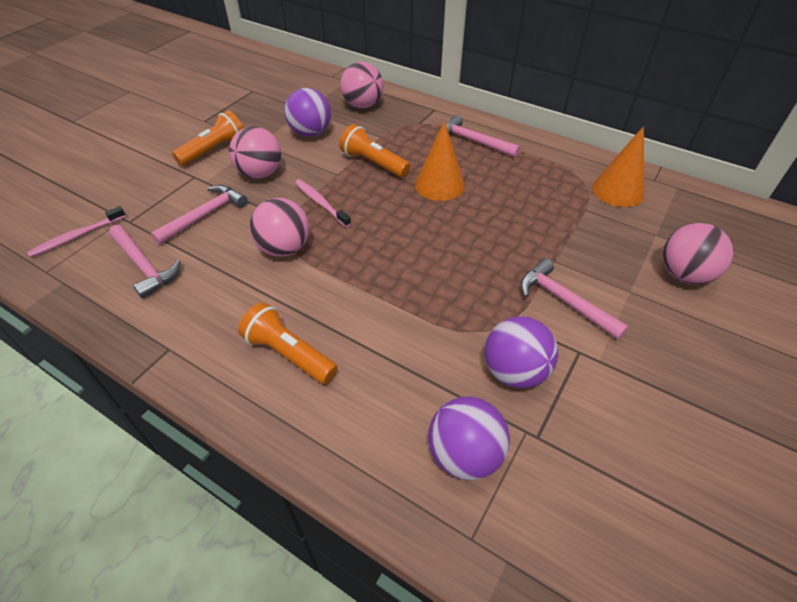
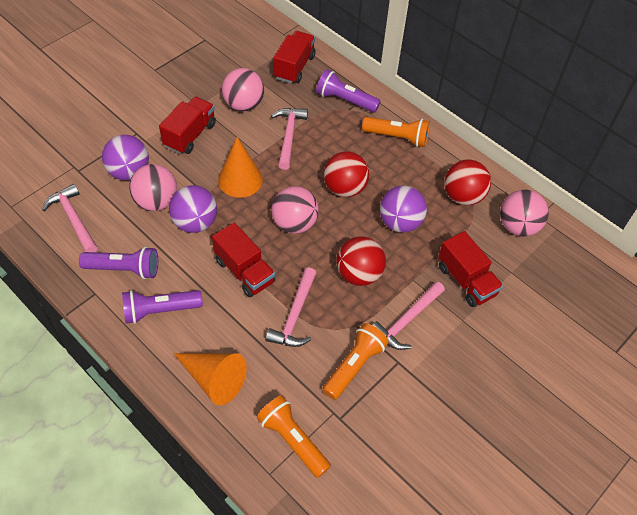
pink toothbrush: 2 -> 0
purple flashlight: 0 -> 3
red ball: 0 -> 3
red truck: 0 -> 4

